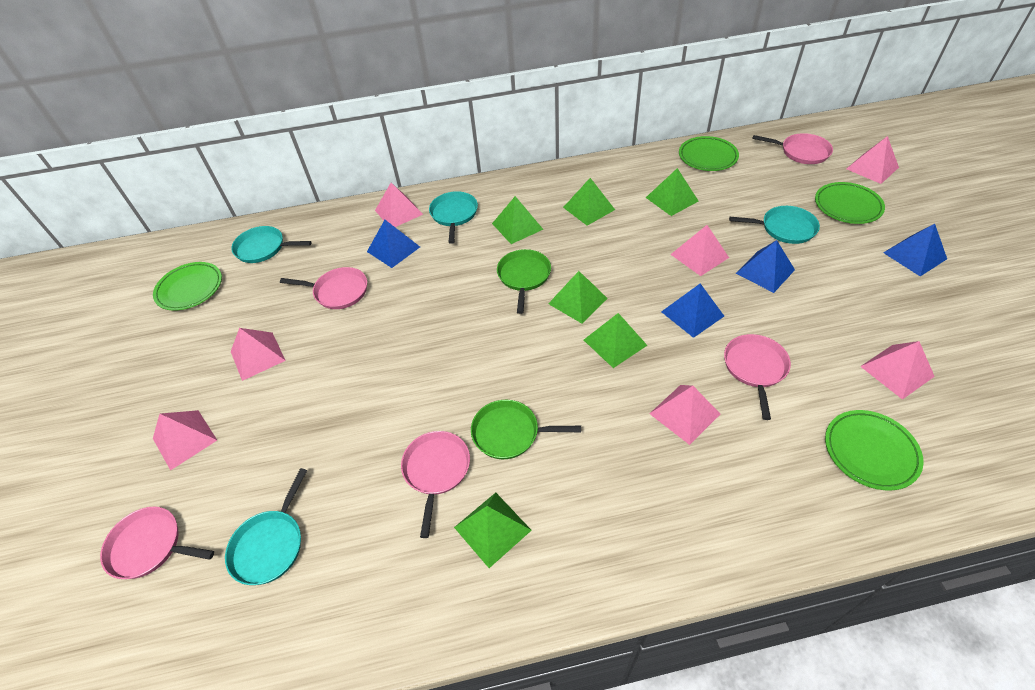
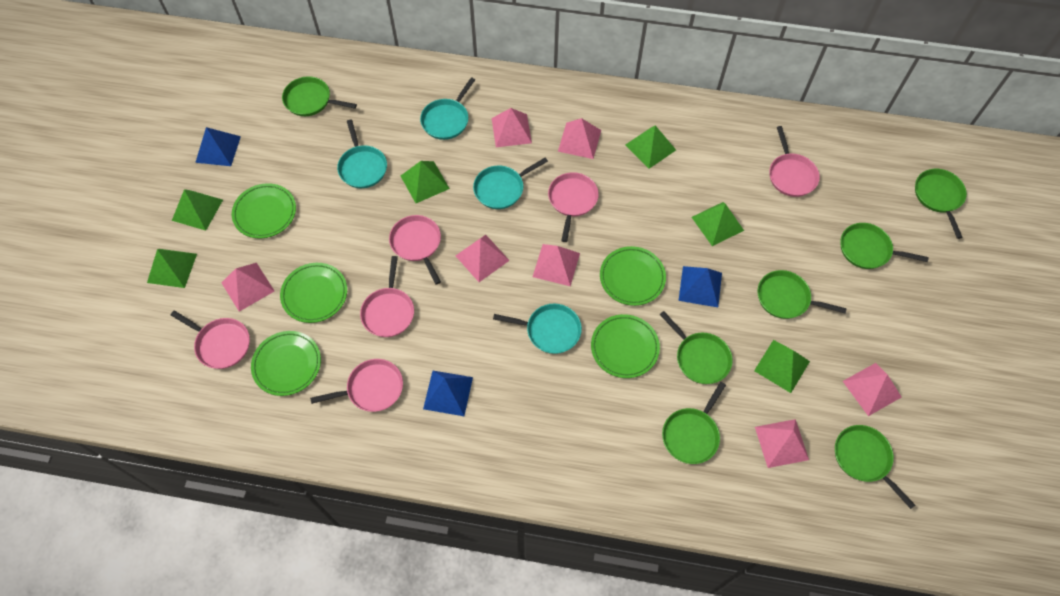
blue pyramid: 4 -> 3
green pan: 2 -> 7
green plate: 4 -> 5
pink pan: 5 -> 6

